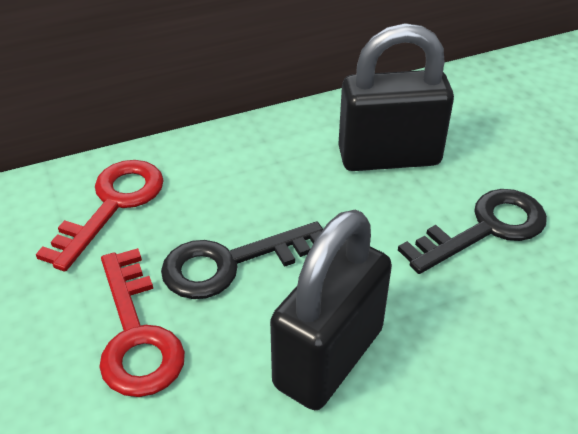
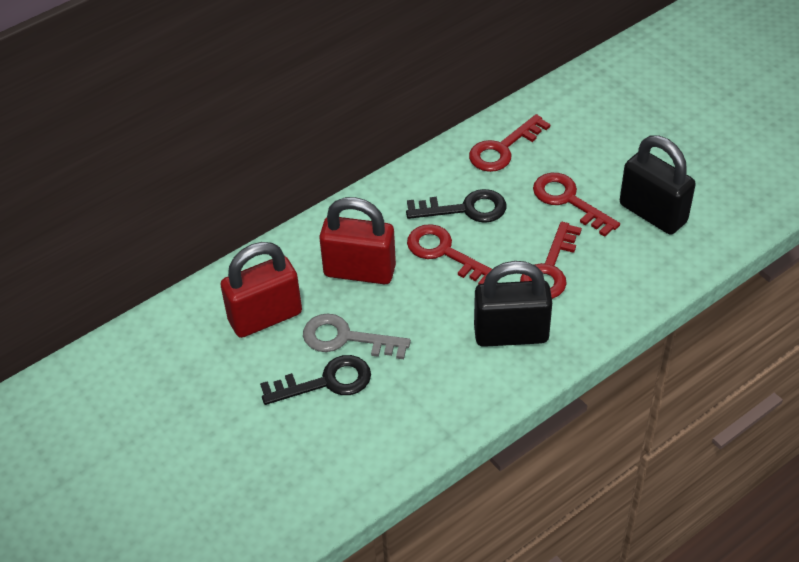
grey key: 0 -> 1
red key: 2 -> 4
red padlock: 0 -> 2

